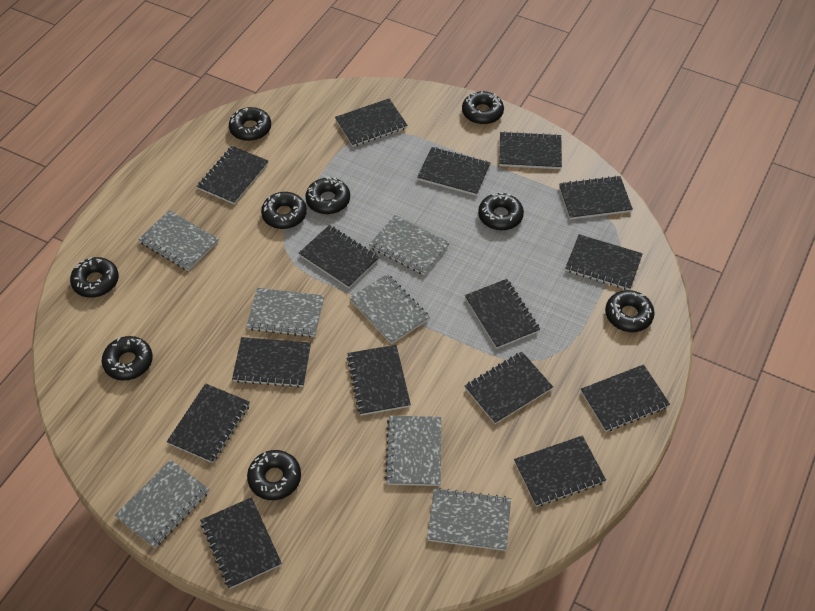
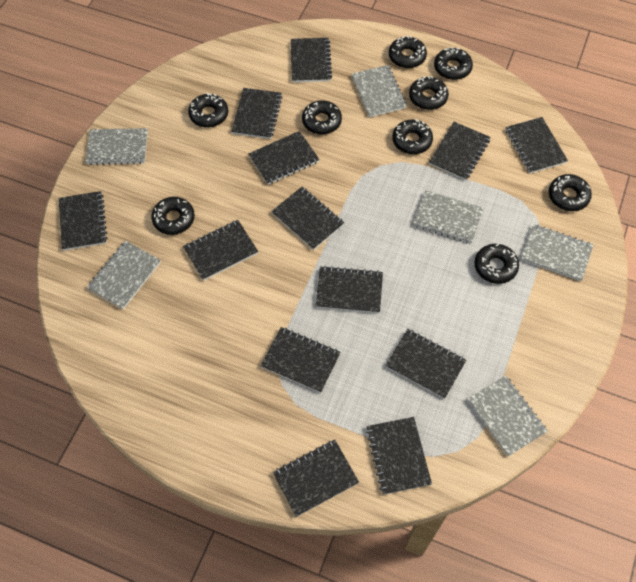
black notebook: 15 -> 13
grey notebook: 7 -> 6

